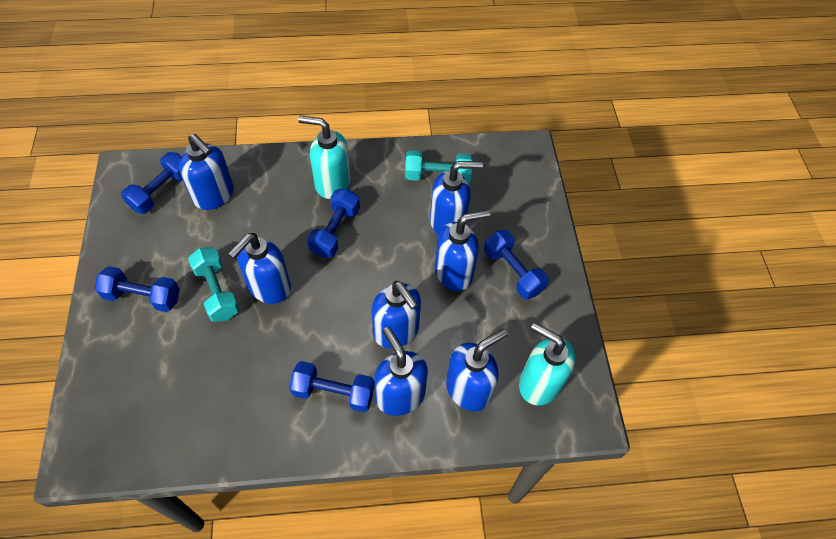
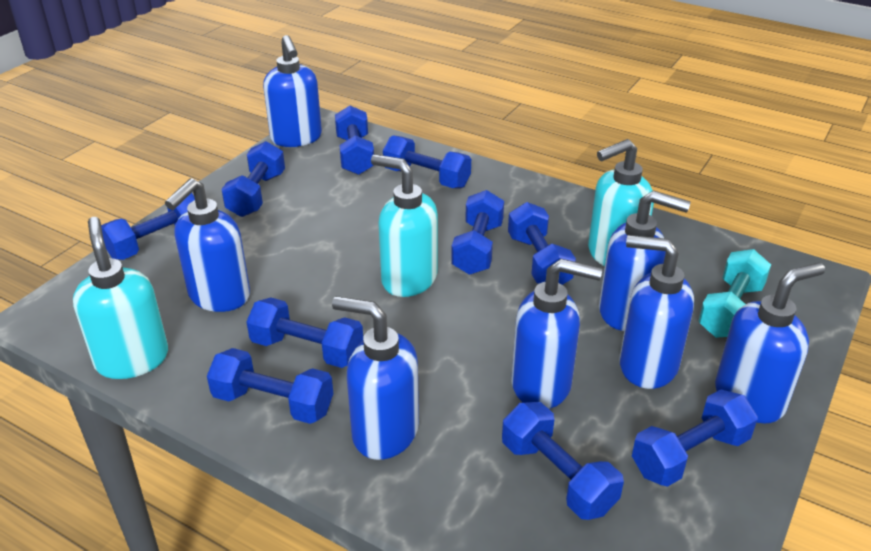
blue dumbbell: 5 -> 10
turquoise dumbbell: 2 -> 1
turquoise soap dispenser: 2 -> 3

